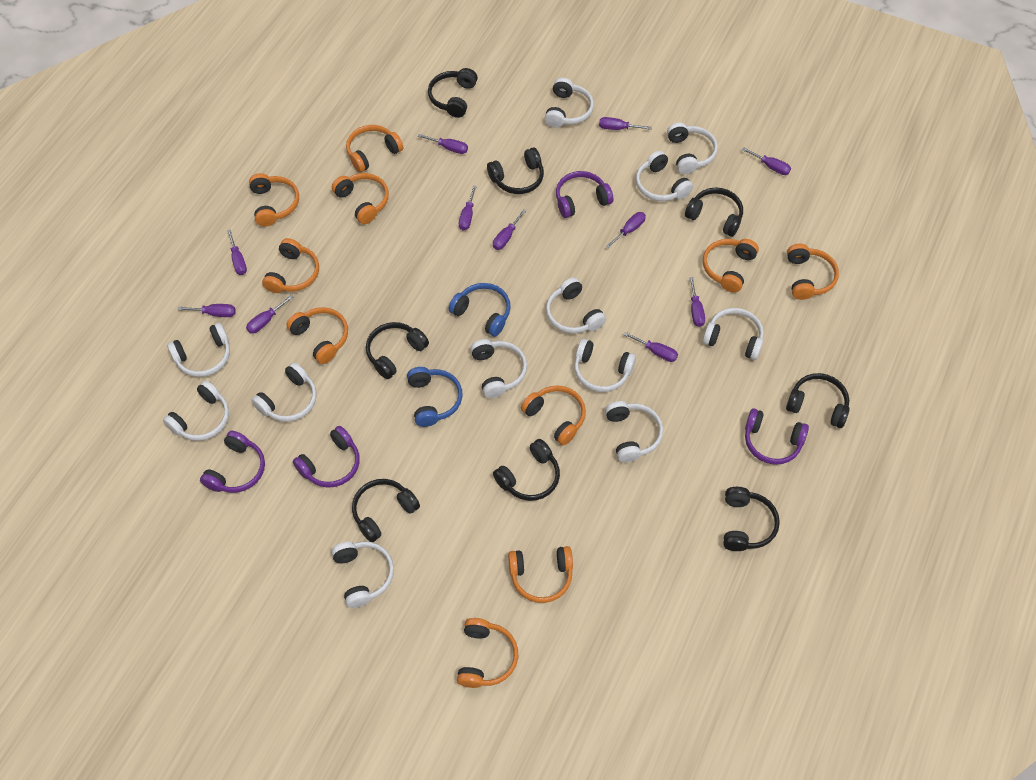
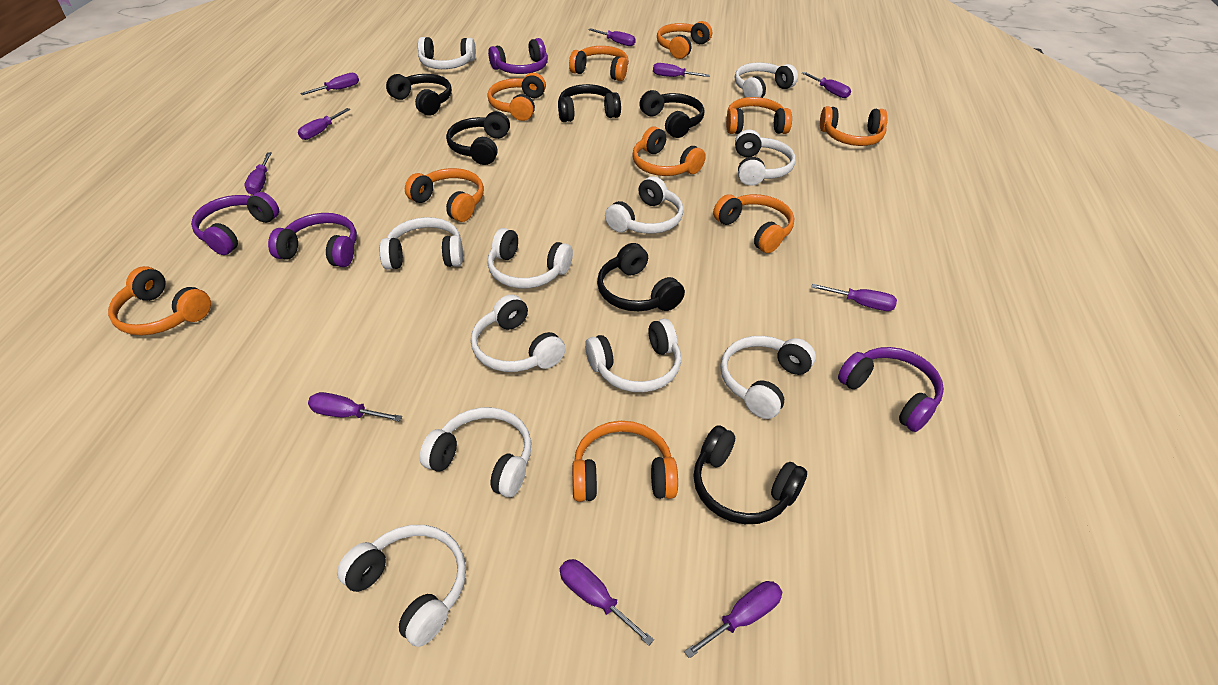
black headphones: 8 -> 6
blue headphones: 2 -> 0
purple screwdriver: 11 -> 10
white headphones: 12 -> 11

